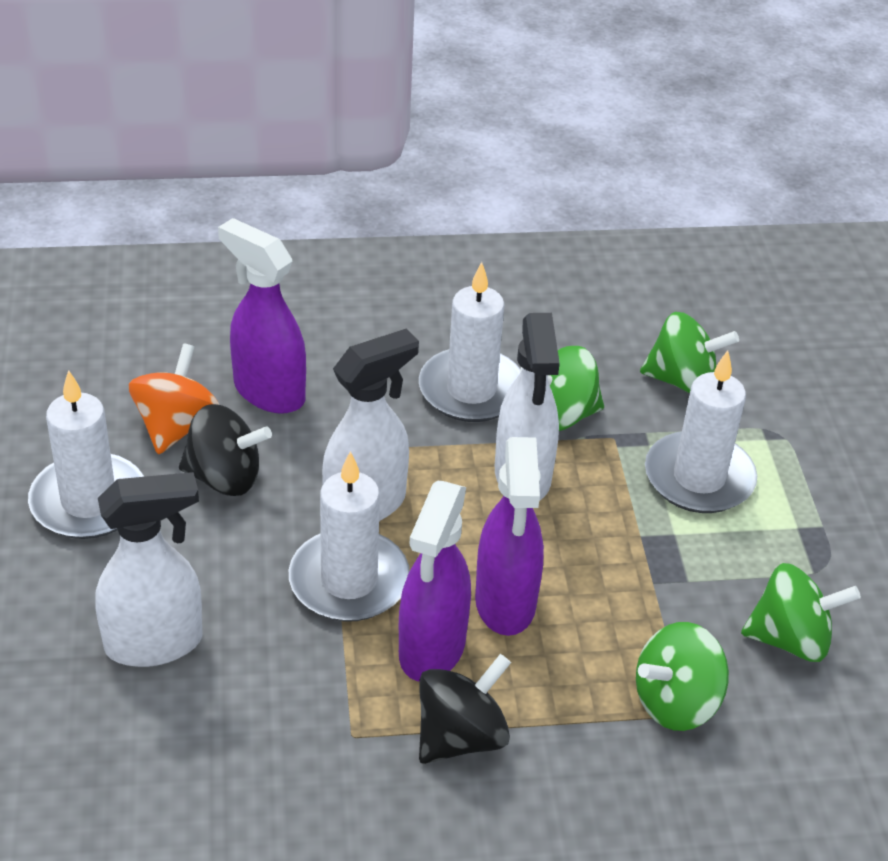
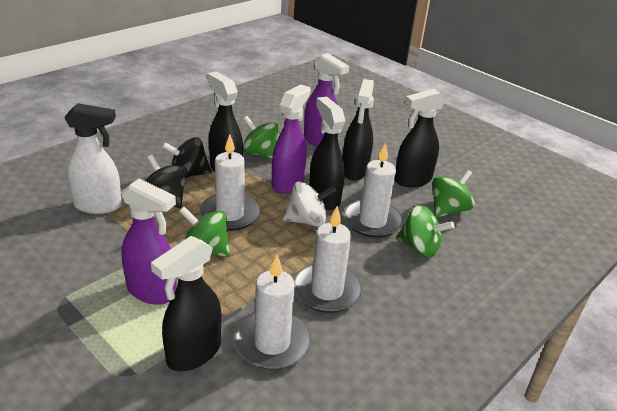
black spray bottle: 0 -> 5
orange spinning top: 1 -> 0
white spinning top: 0 -> 1
white spray bottle: 3 -> 1

